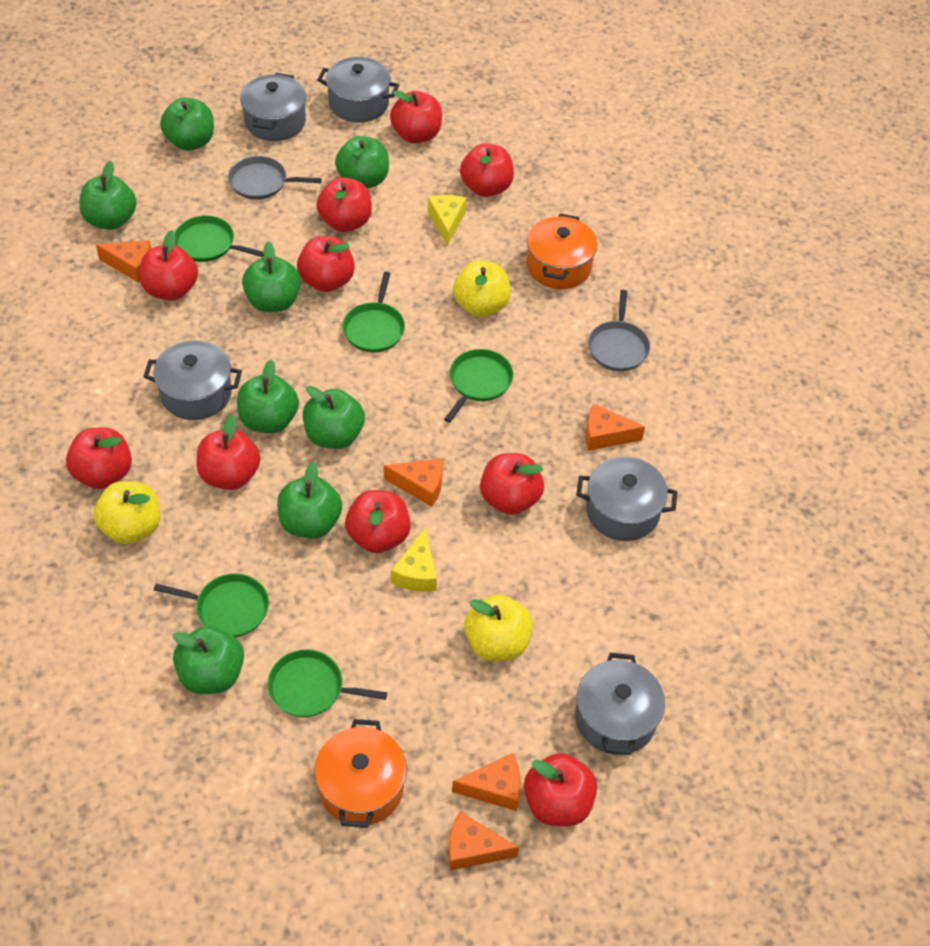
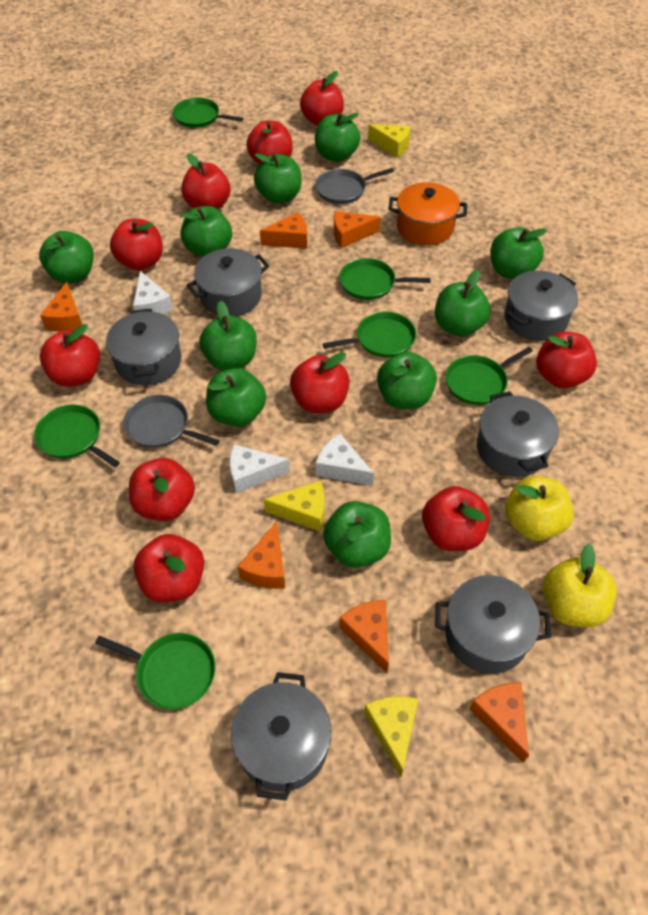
green apple: 8 -> 10
green pan: 5 -> 6
grey pot: 5 -> 6
orange cheese: 5 -> 6
orange pot: 2 -> 1
white cheese: 0 -> 3
yellow apple: 3 -> 2
yellow cheese: 2 -> 3

